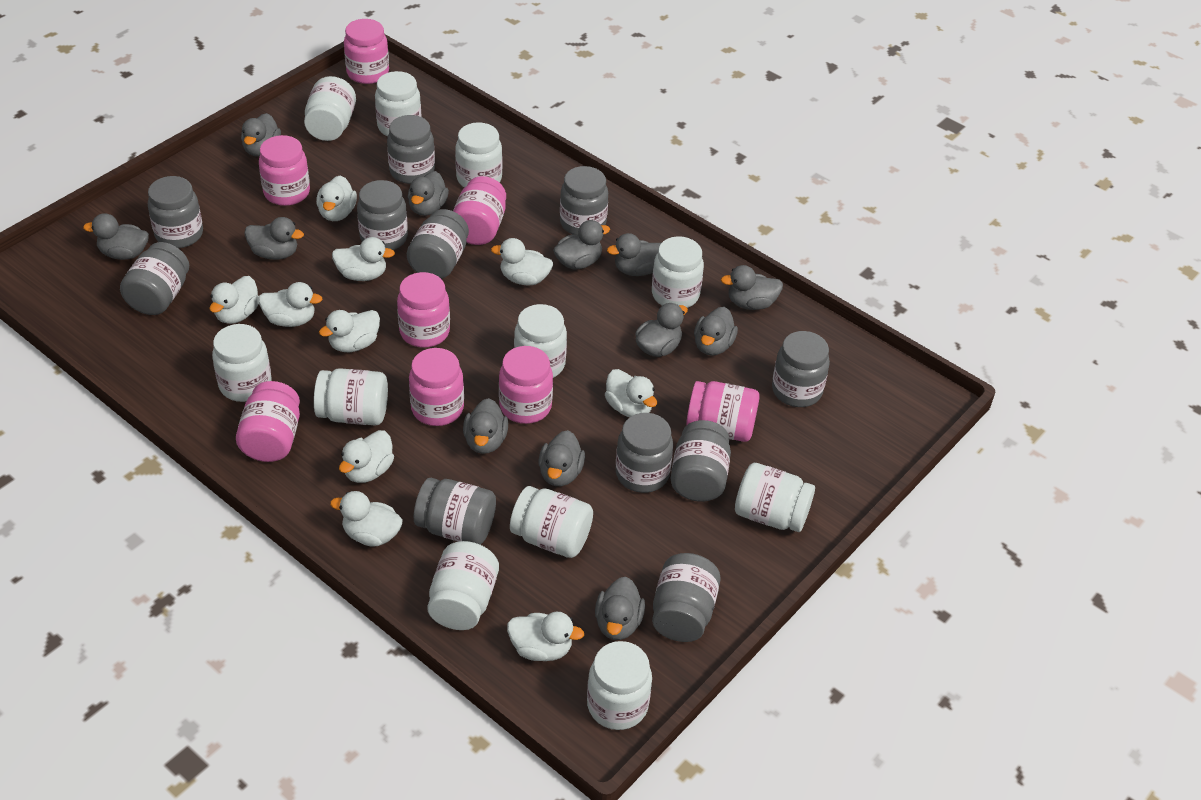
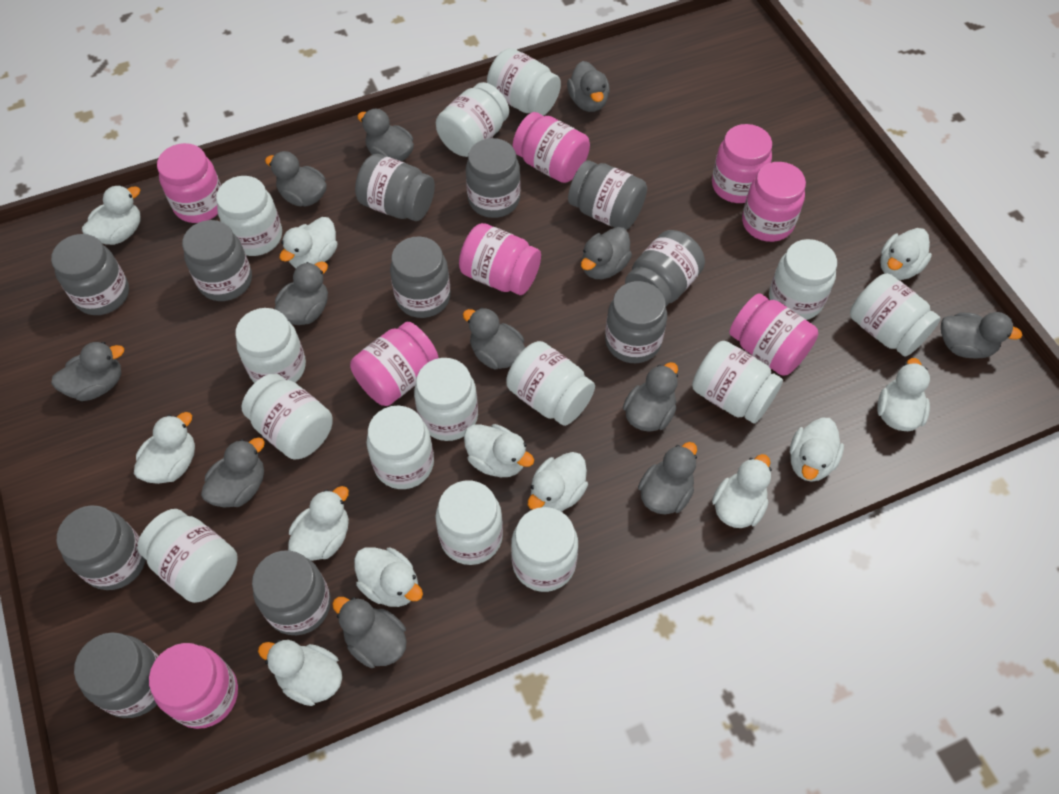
white duck: 10 -> 12
white jar: 11 -> 14

